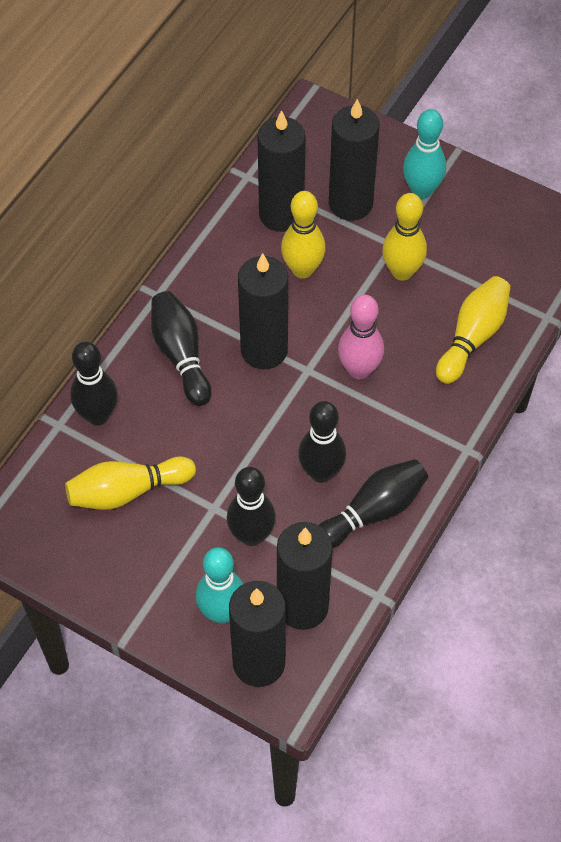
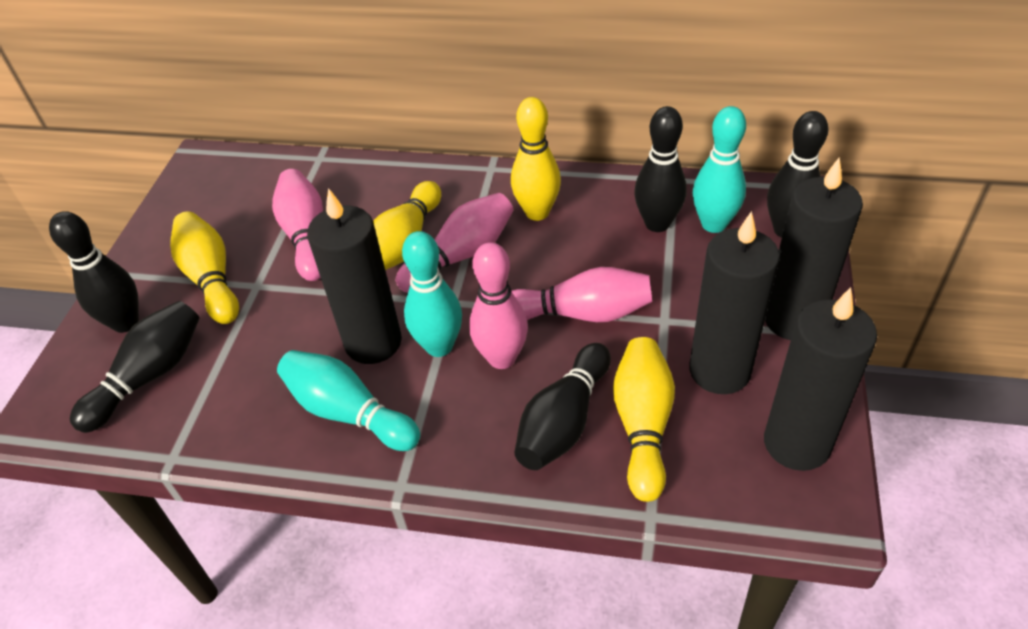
black candle: 5 -> 4
pink bowling pin: 1 -> 4
turquoise bowling pin: 2 -> 3

